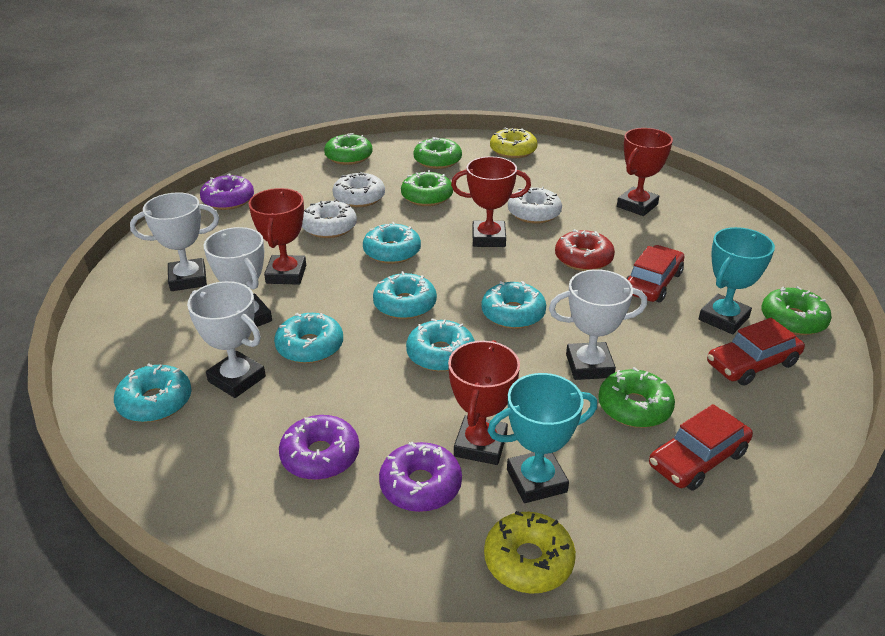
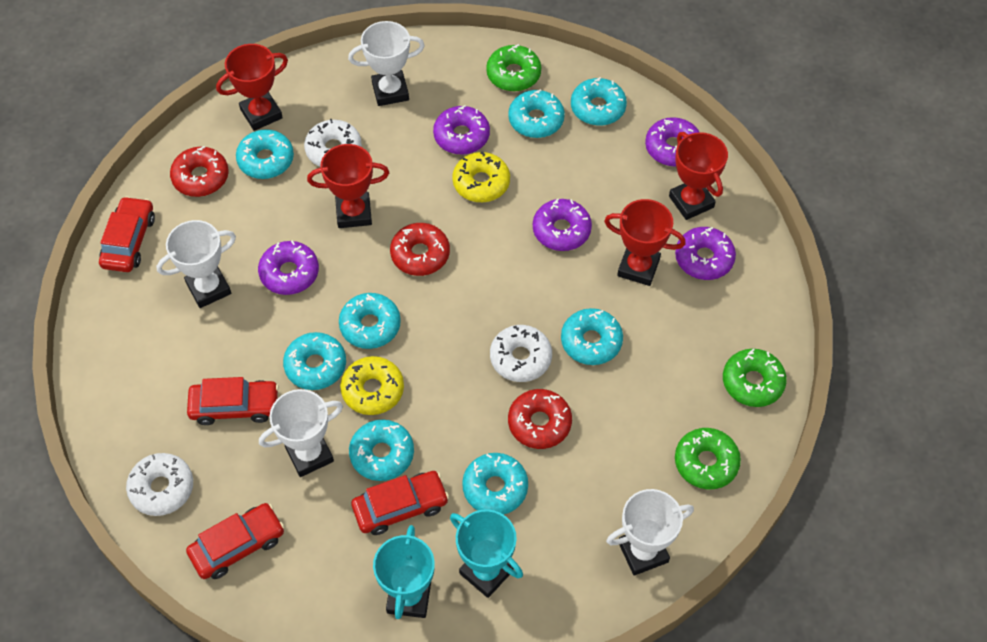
green donut: 5 -> 3
purple donut: 3 -> 5
red car: 3 -> 4
red donut: 1 -> 3
turquoise donut: 6 -> 8

